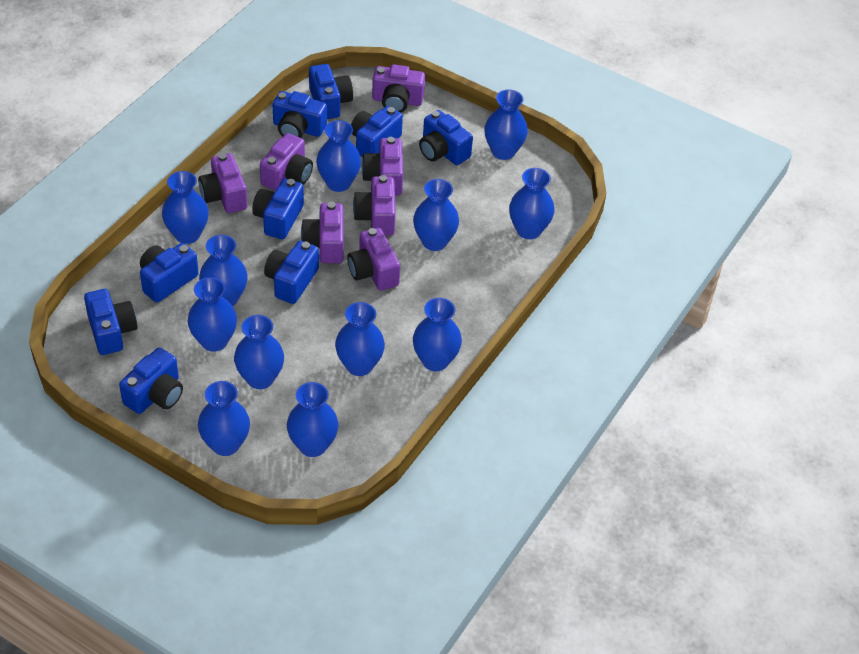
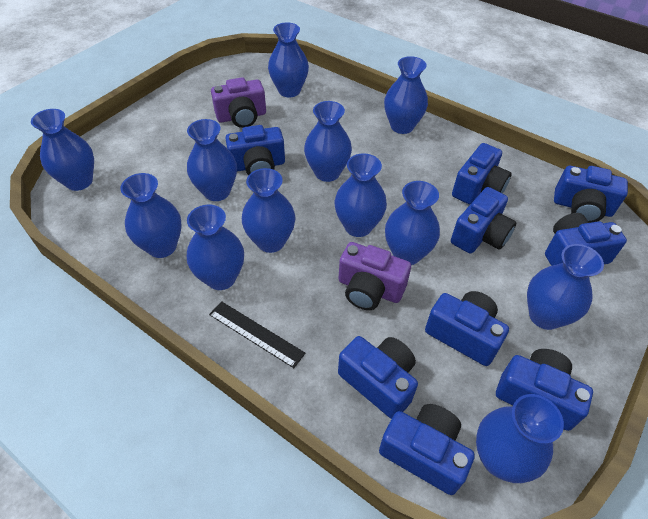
black ruler: 0 -> 1
purple camera: 7 -> 2

